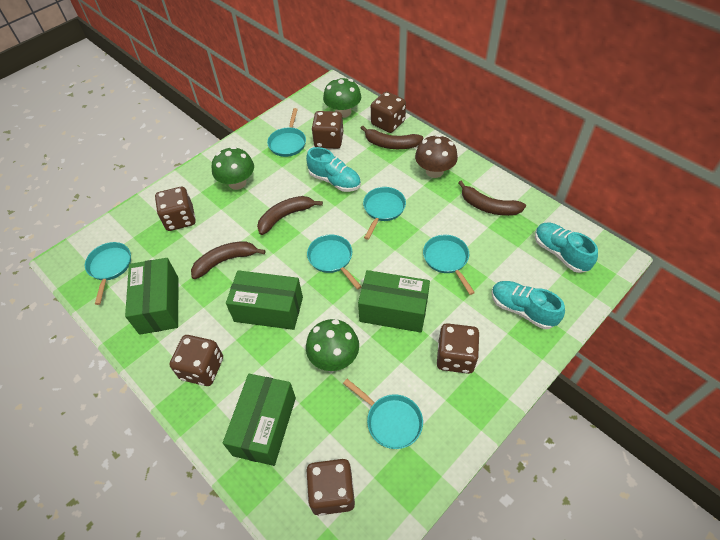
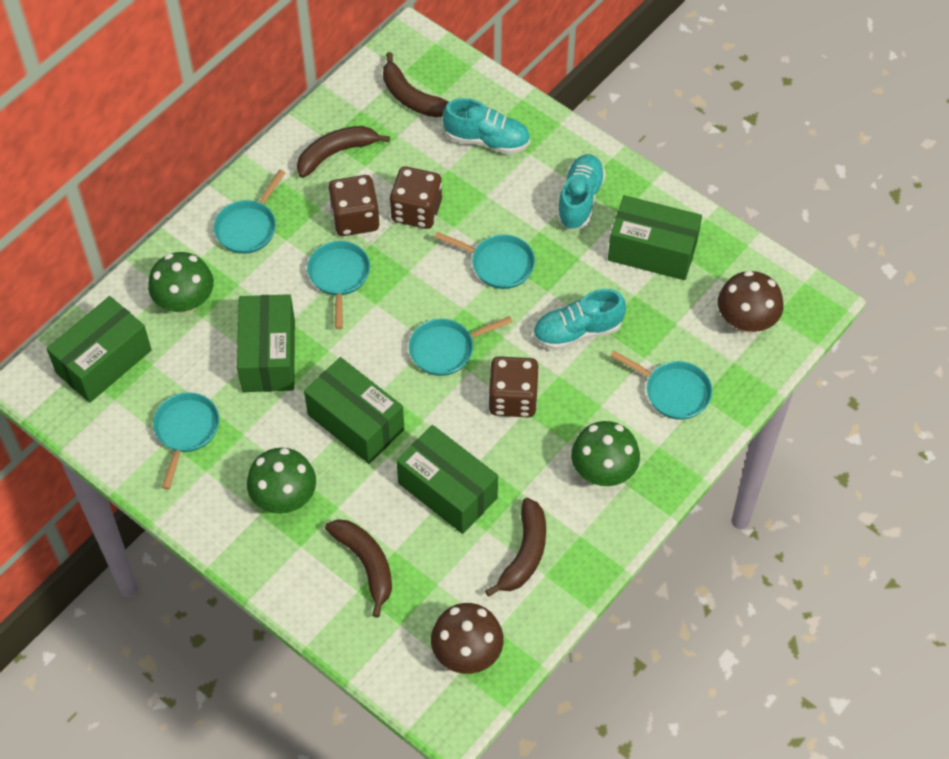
brown dice: 6 -> 3
brown mushroom: 1 -> 2
green box: 4 -> 5

